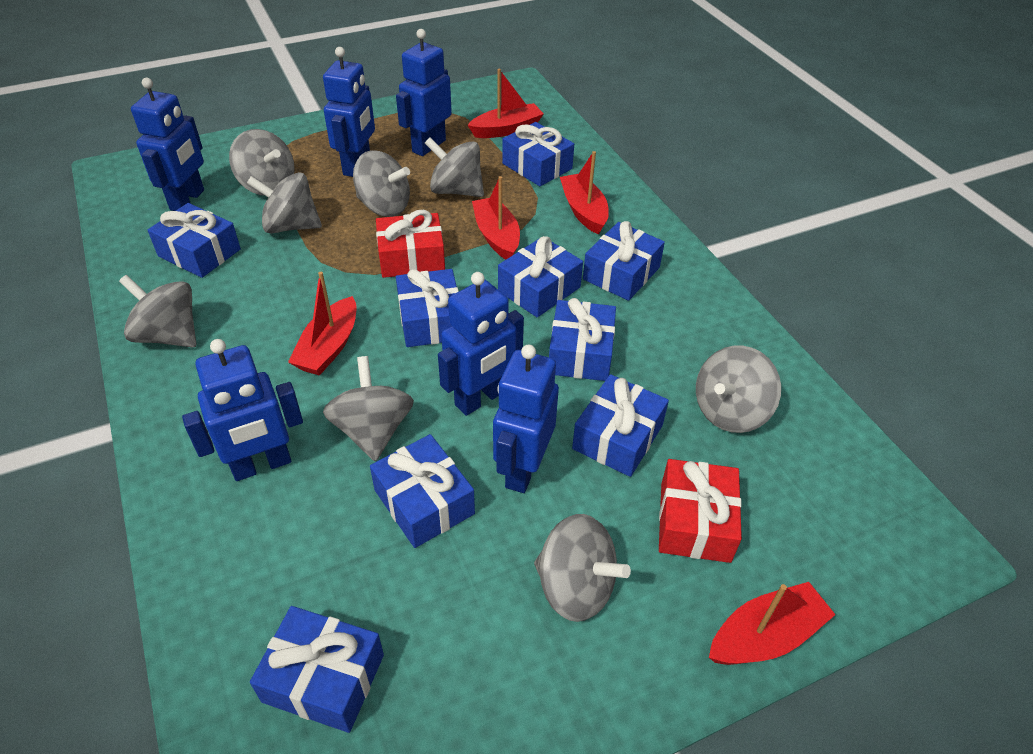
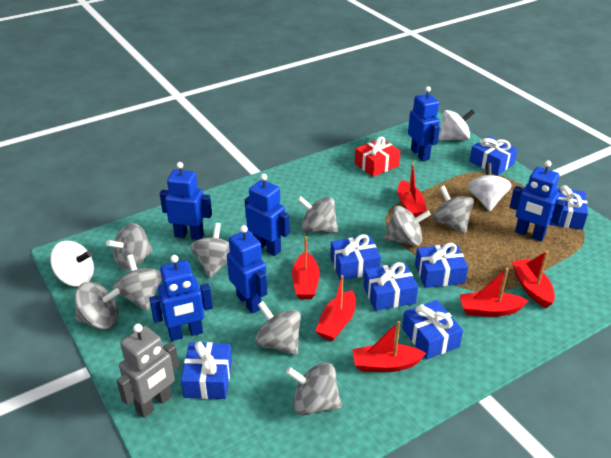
blue gift: 9 -> 7
grey robot: 0 -> 1
grey spinning top: 8 -> 9
red boat: 5 -> 6
red gift: 2 -> 1
white spinning top: 0 -> 3

